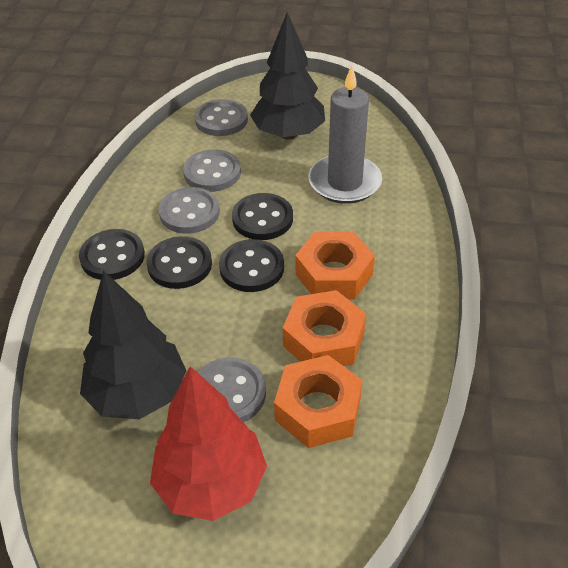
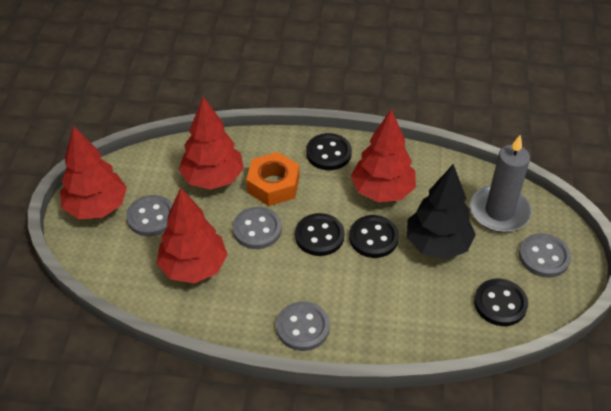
black tree: 2 -> 1
orange nut: 3 -> 1
red tree: 1 -> 4

